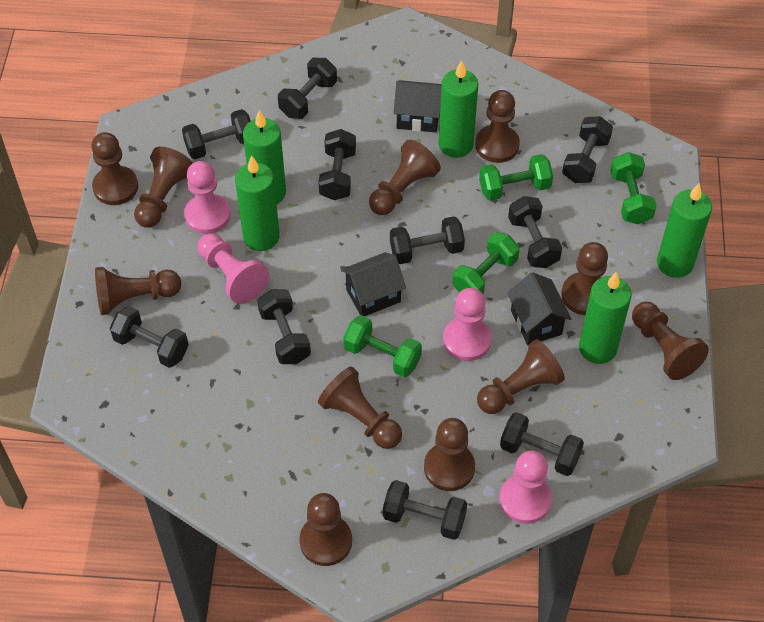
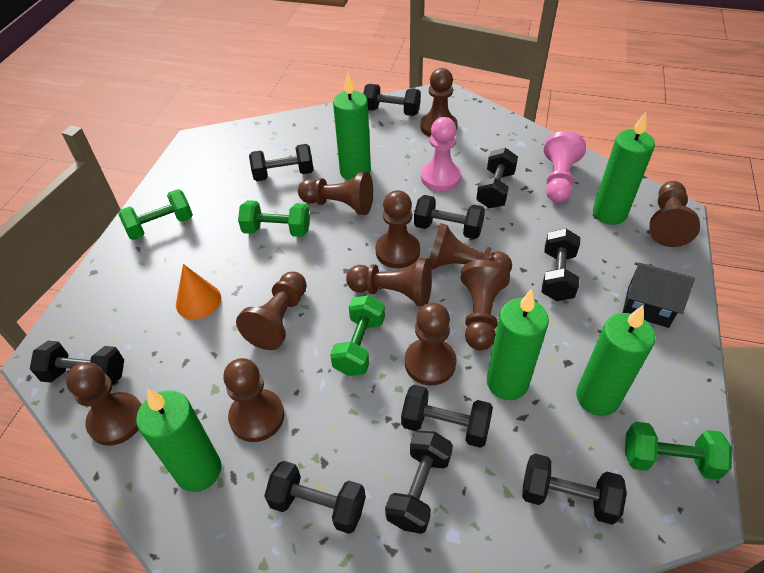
black house: 3 -> 1
orange cone: 0 -> 1
pink pawn: 4 -> 2

